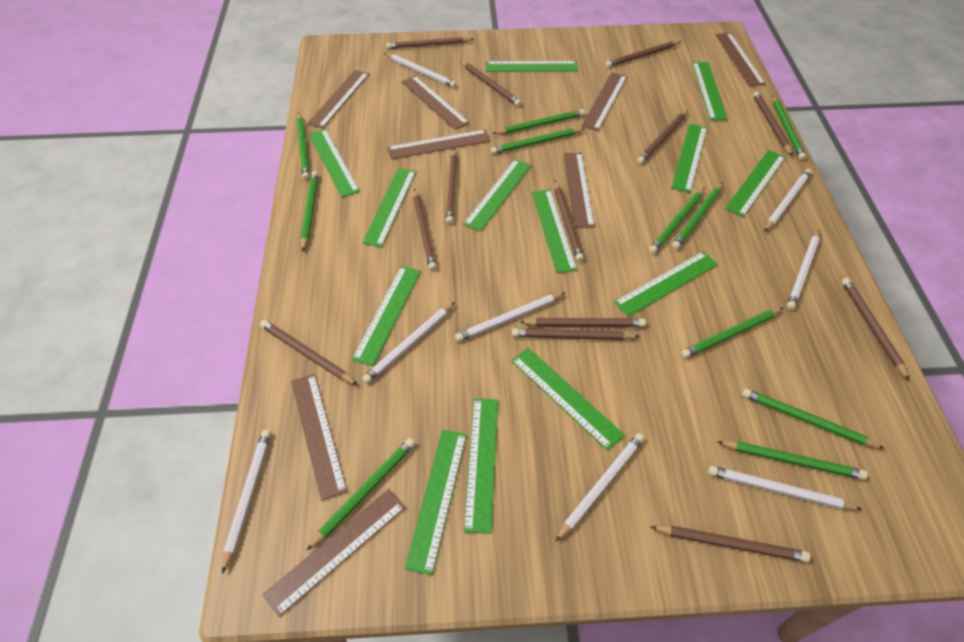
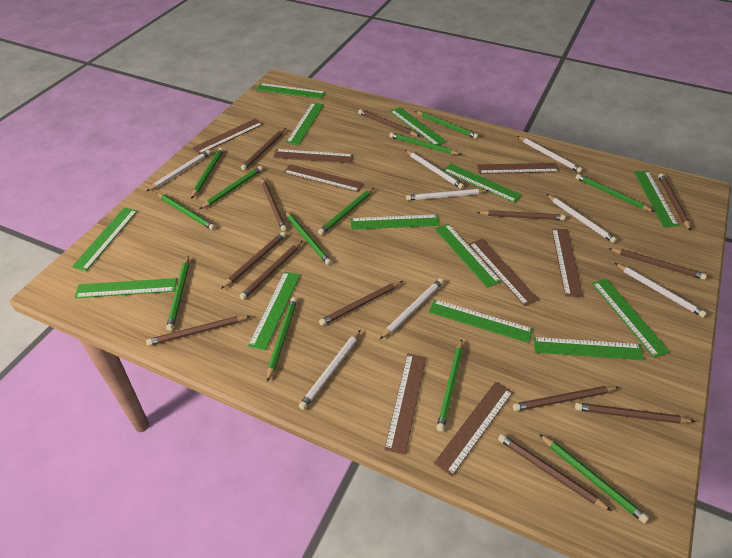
green pencil: 11 -> 12

